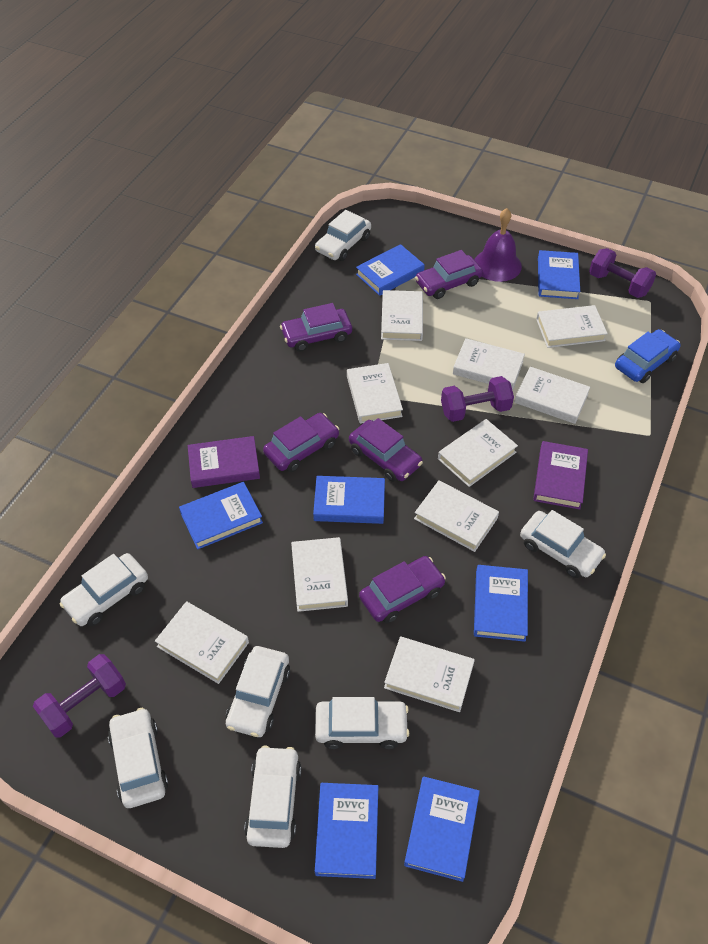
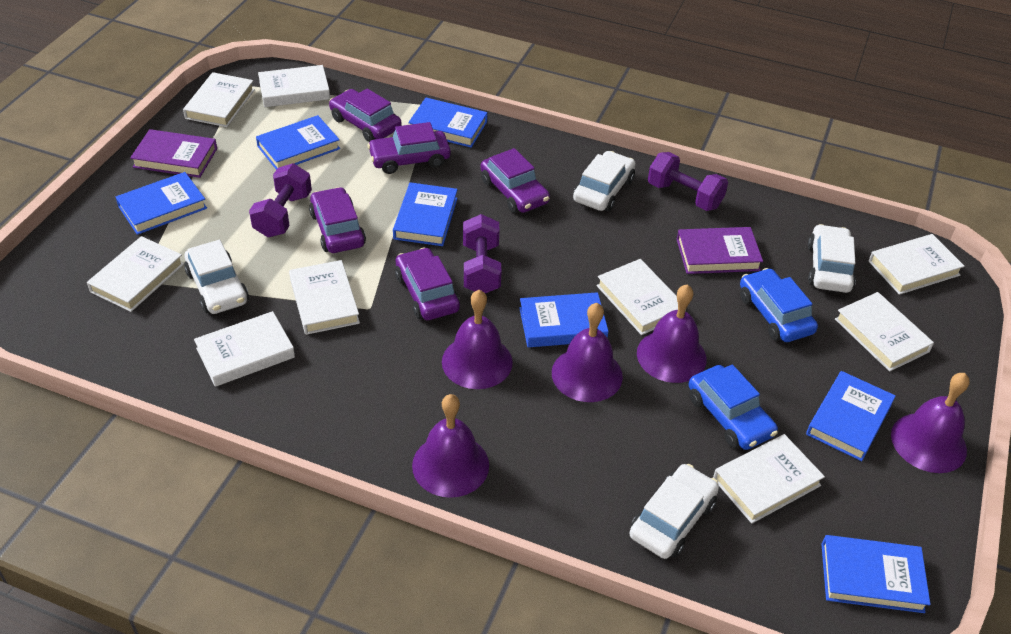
blue car: 1 -> 2
purple bell: 1 -> 5
white book: 10 -> 9
white car: 7 -> 4

